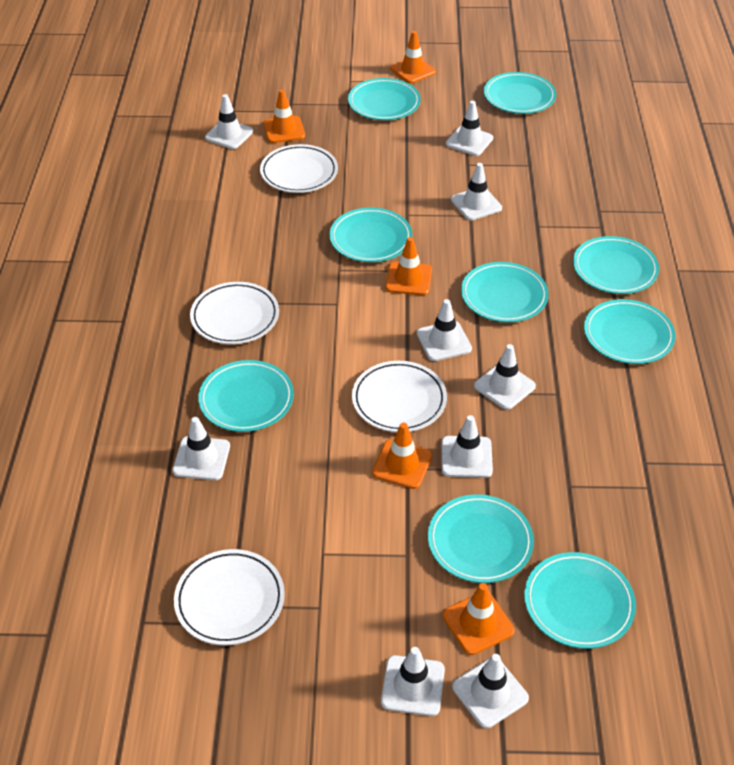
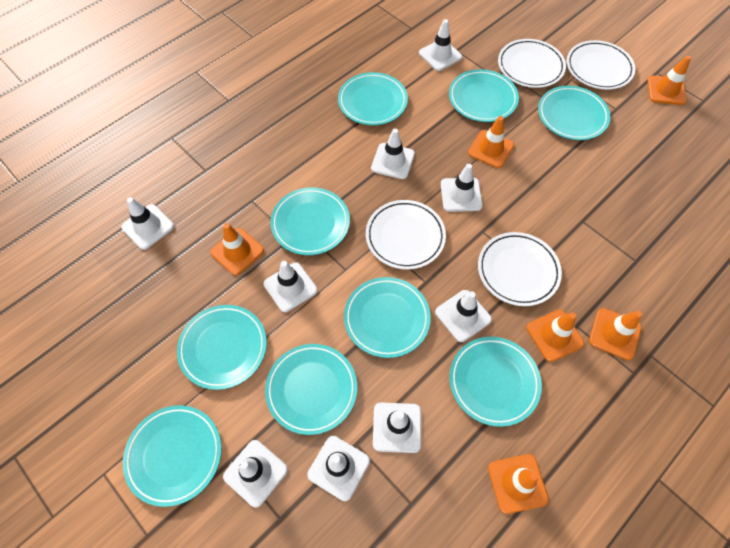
orange traffic cone: 5 -> 6

